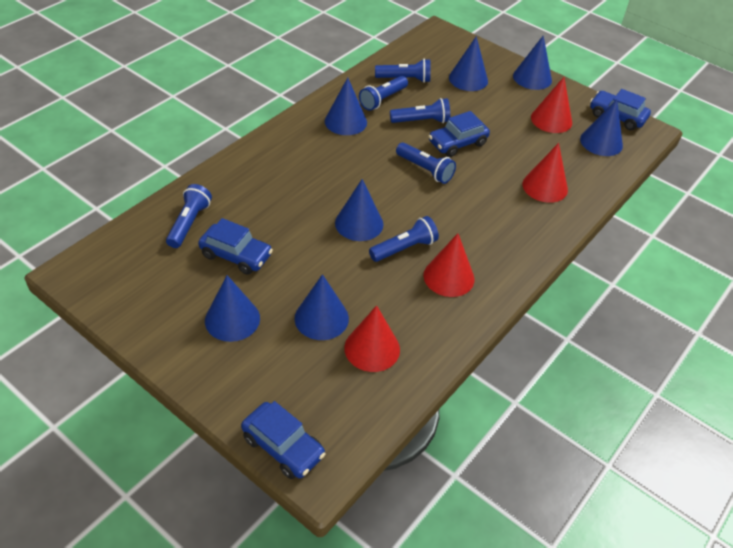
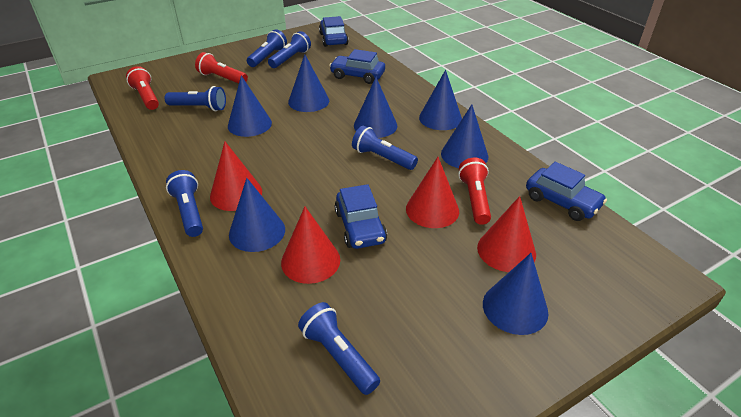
red flashlight: 0 -> 3

